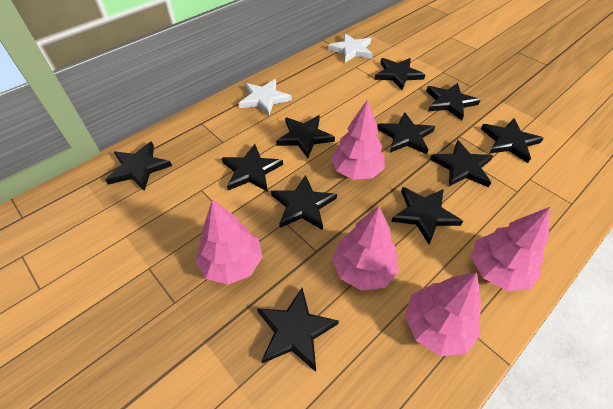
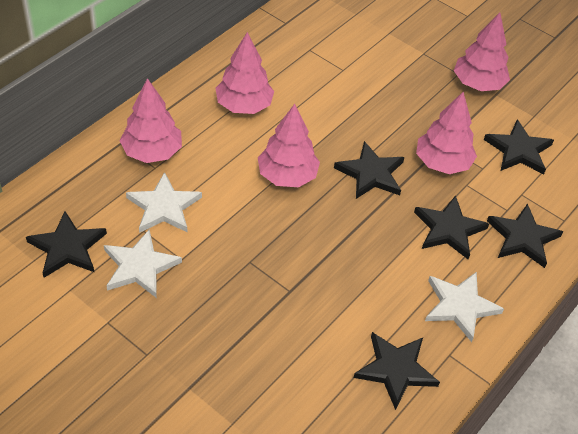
black star: 11 -> 6
white star: 2 -> 3

